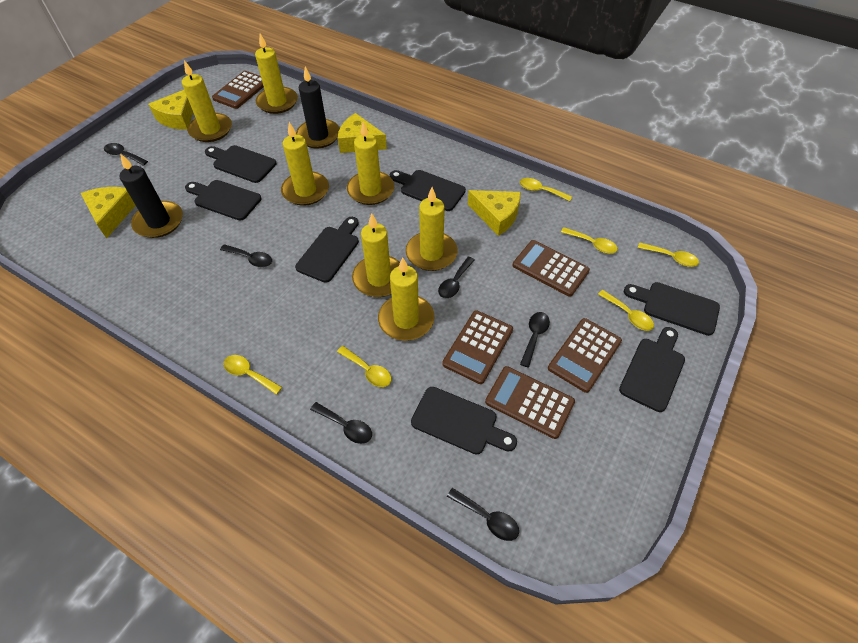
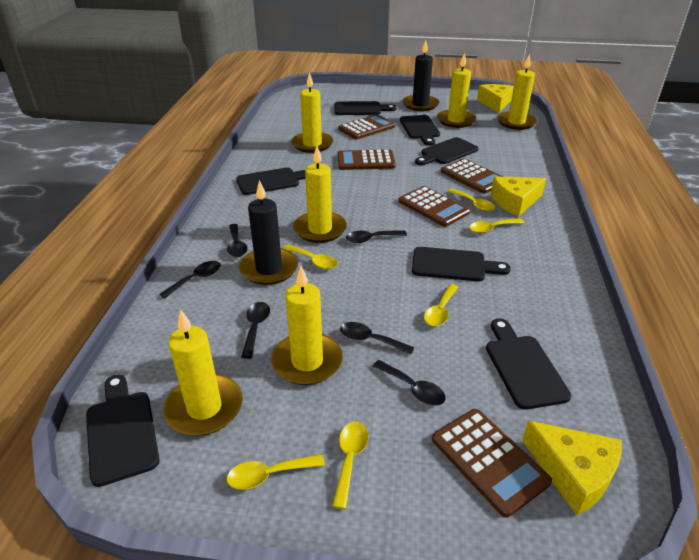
yellow candle: 7 -> 6
yellow cheese: 4 -> 3

